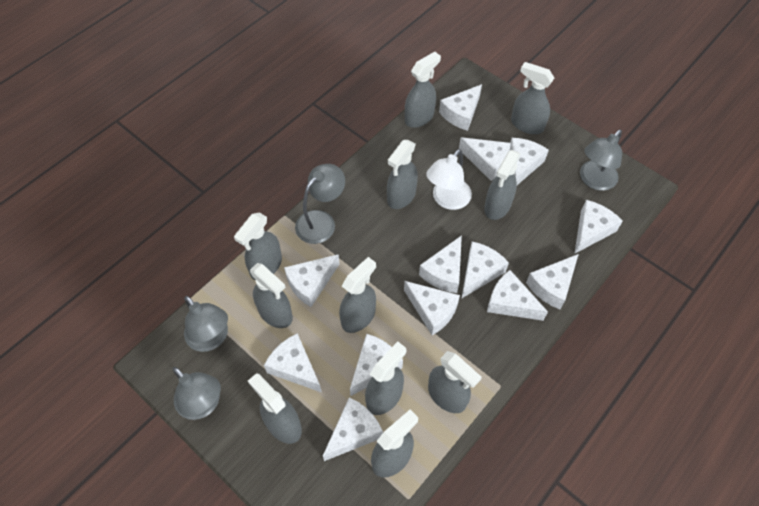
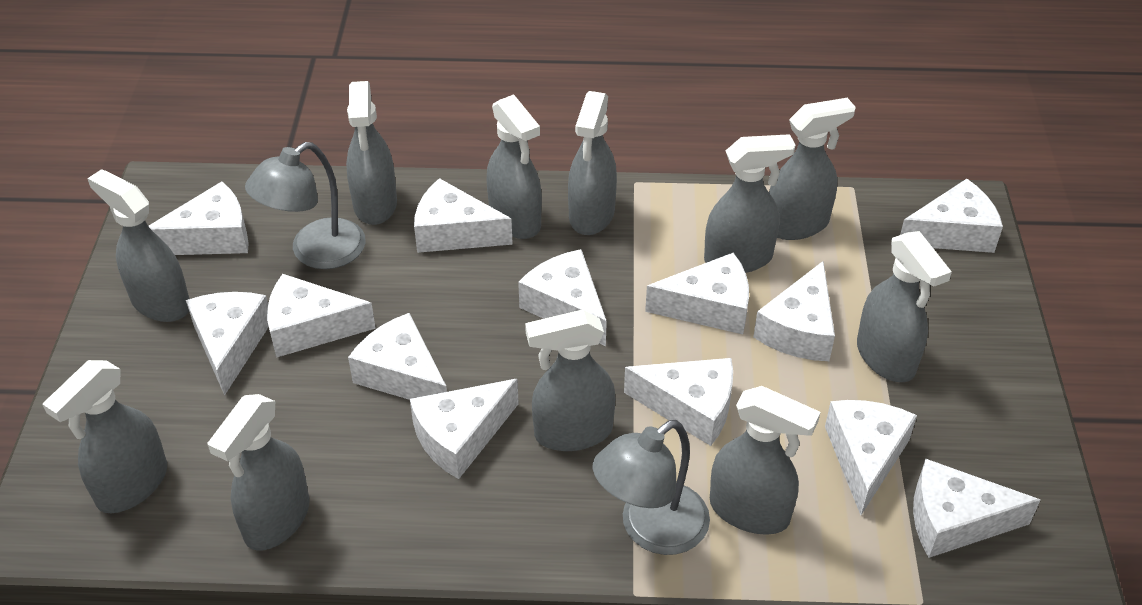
grey lamp: 4 -> 2
white lamp: 1 -> 0

